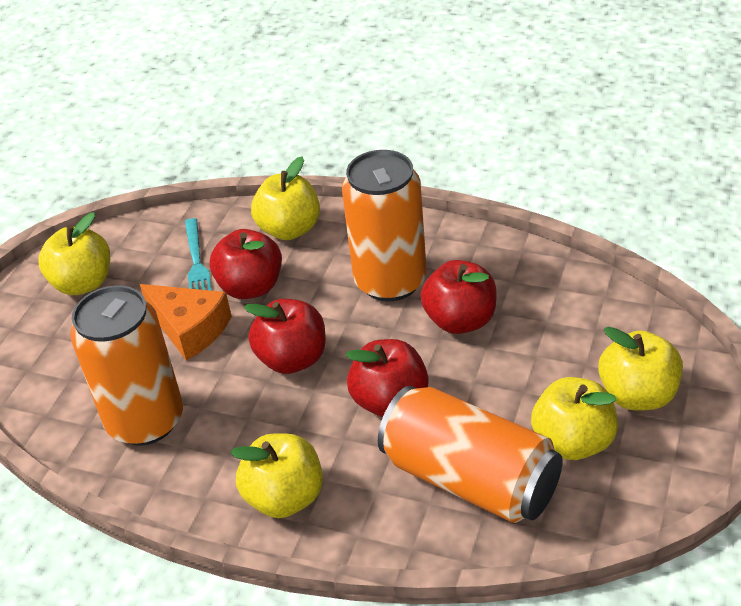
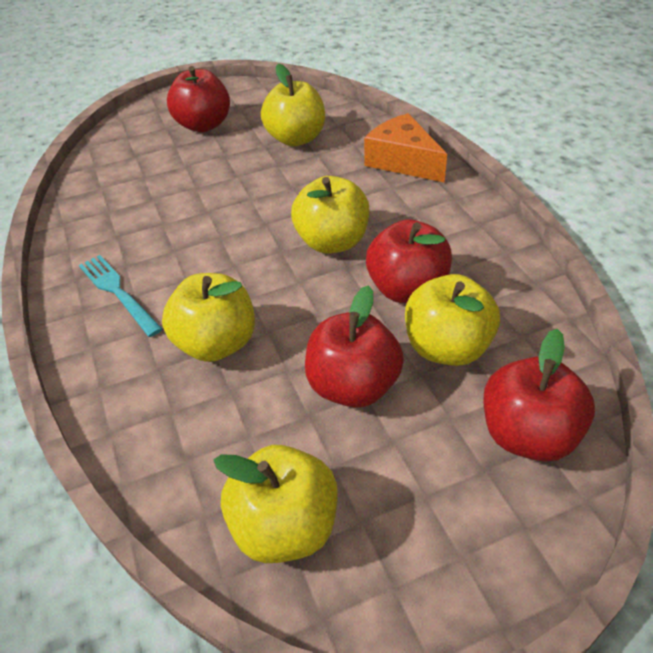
orange can: 3 -> 0

